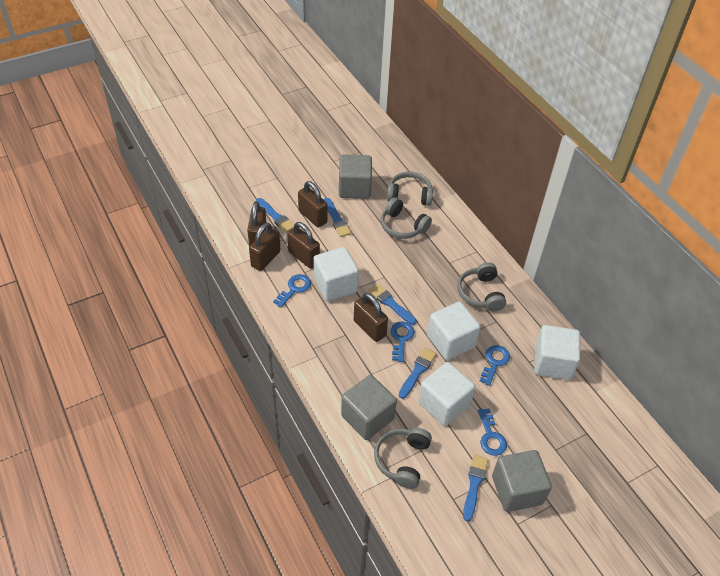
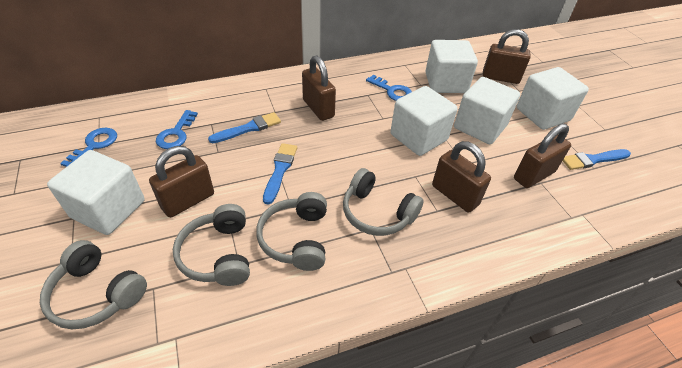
blue brush: 5 -> 3
blue key: 4 -> 3
grey cube: 3 -> 0
white cube: 4 -> 5

